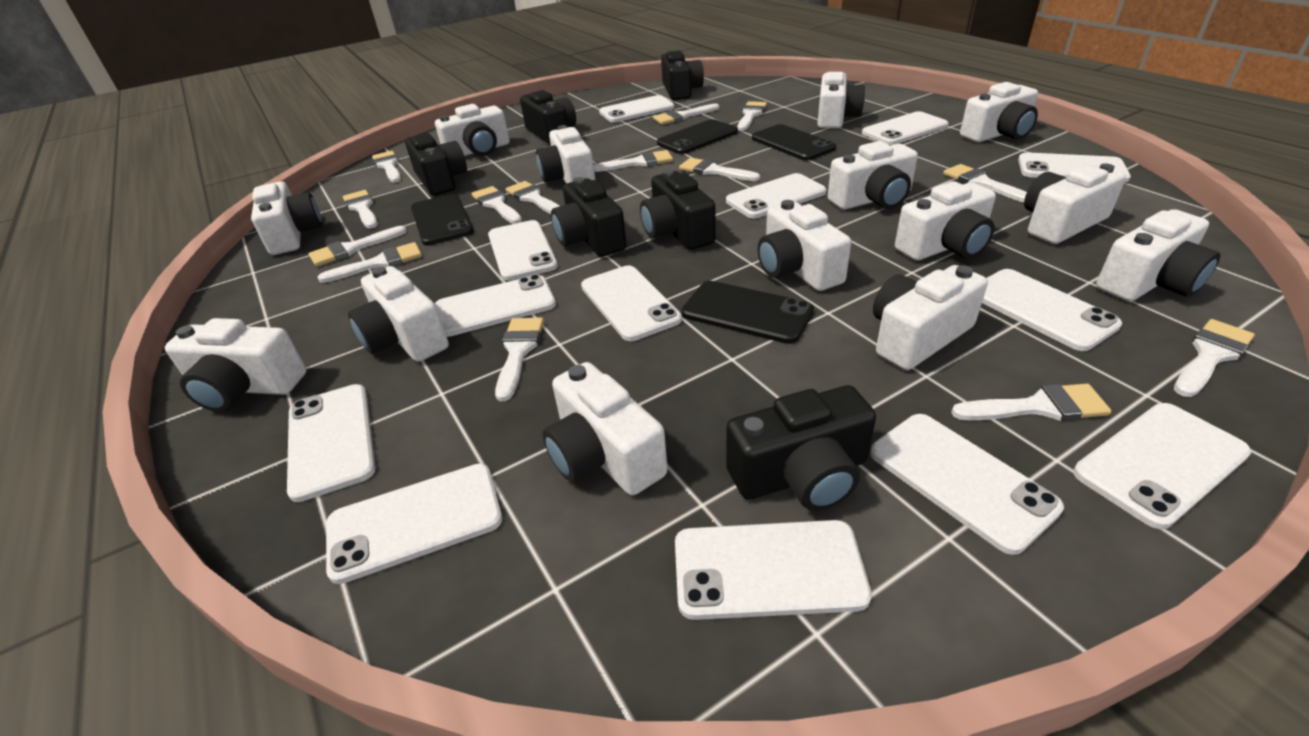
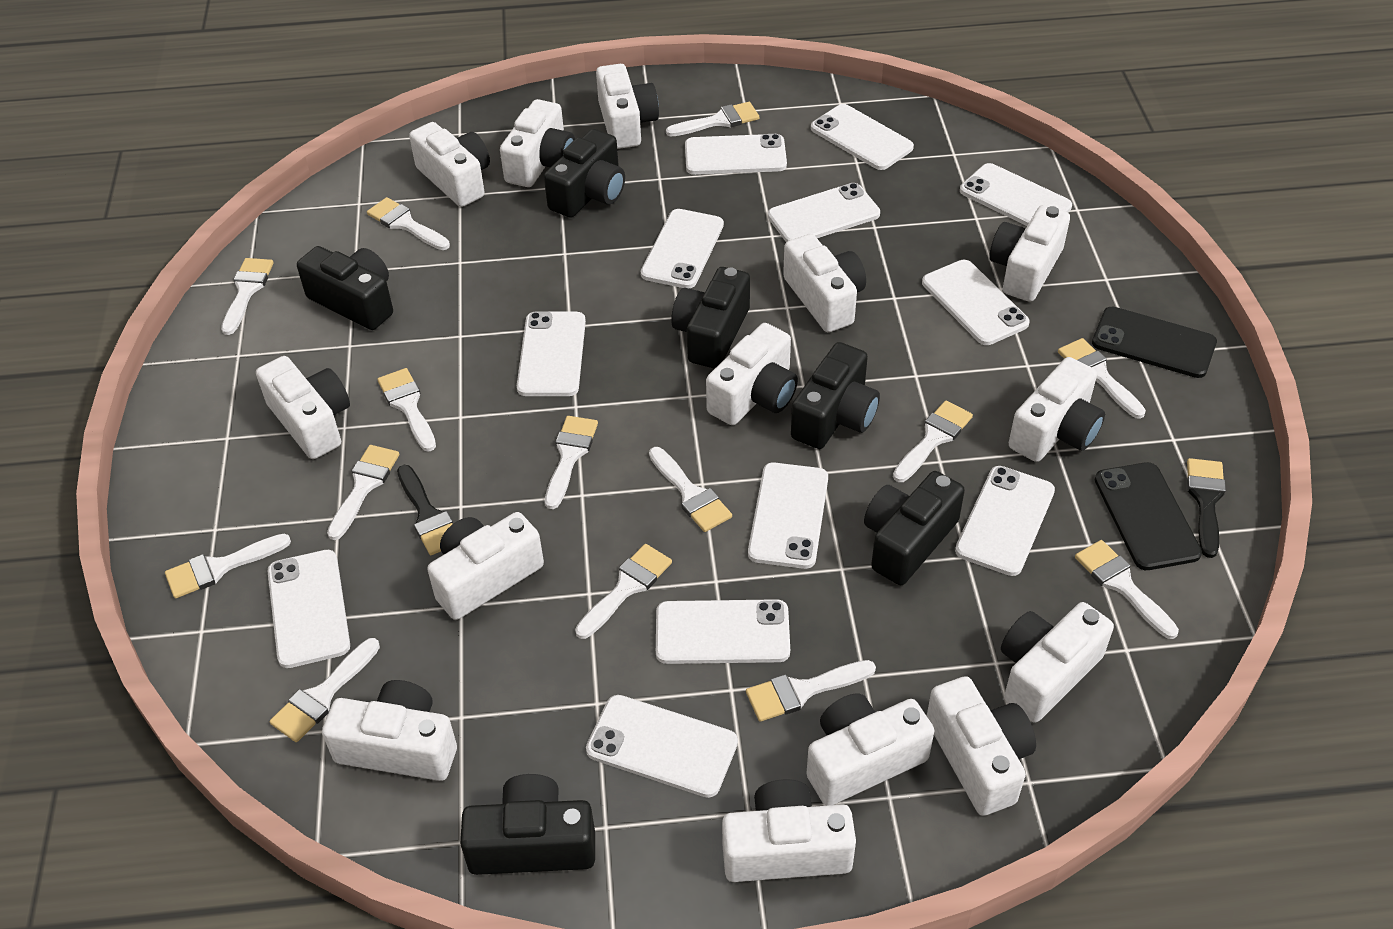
black brush: 0 -> 2
black phone: 4 -> 2
white phone: 13 -> 12

